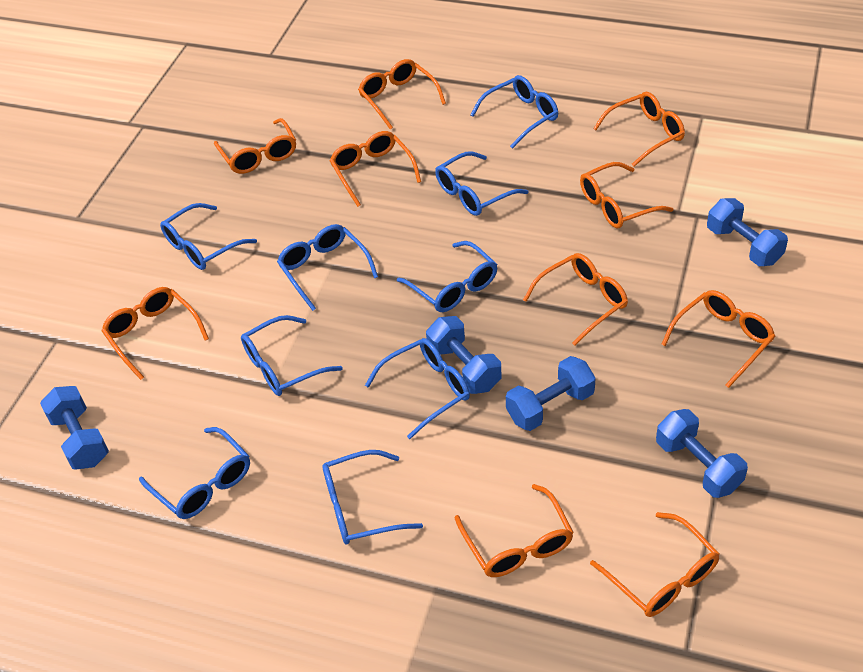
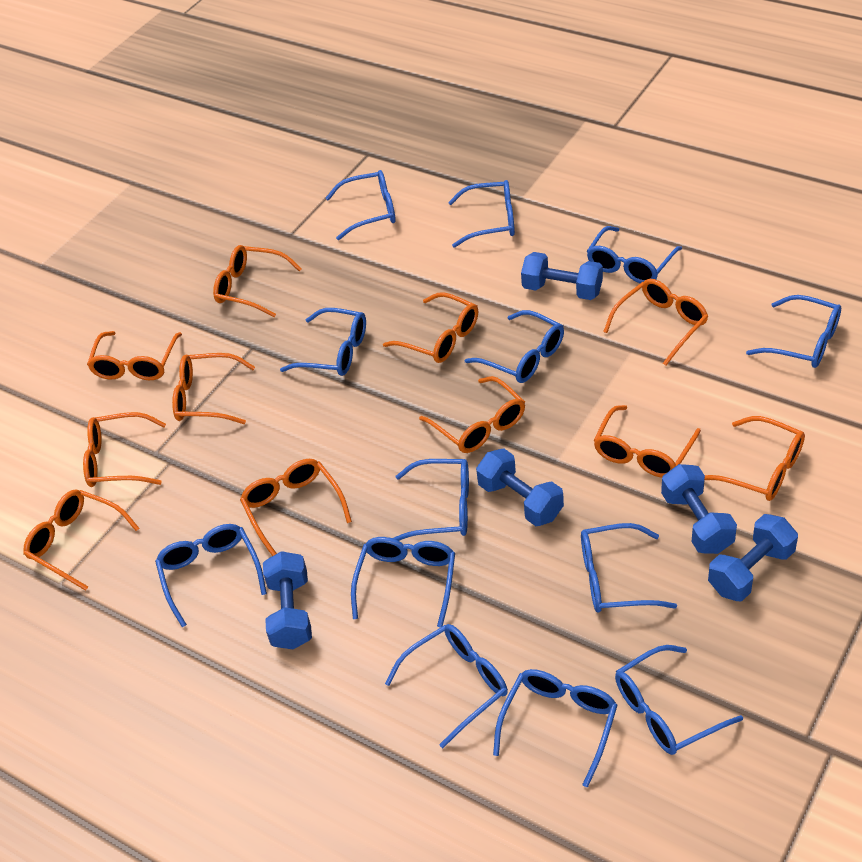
blue glasses: 9 -> 13
orange glasses: 10 -> 11

